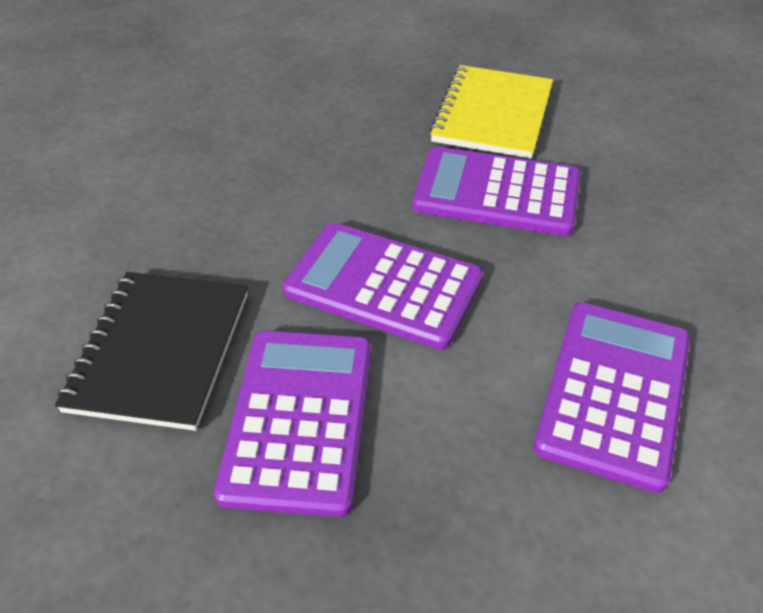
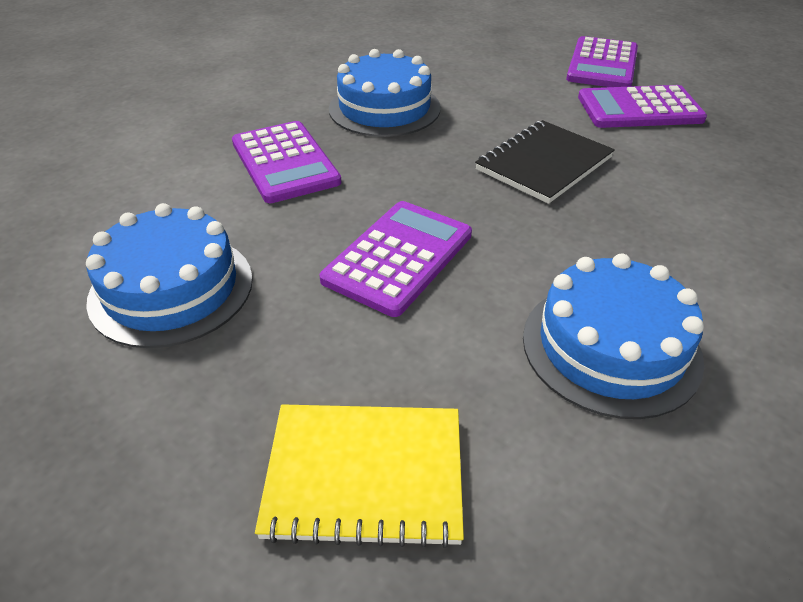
blue cake: 0 -> 3

